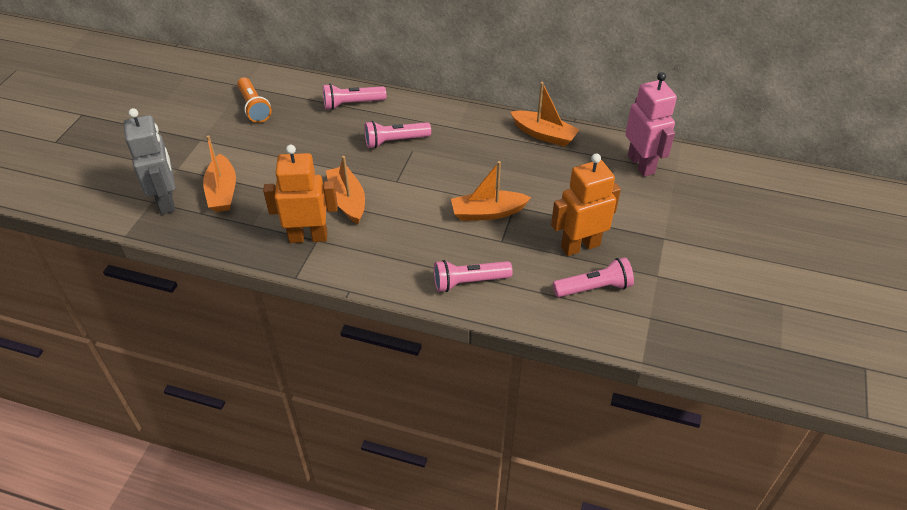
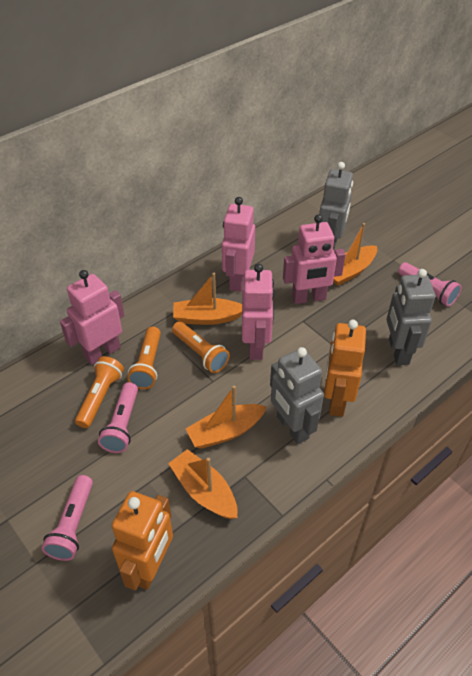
grey robot: 1 -> 3
orange flashlight: 1 -> 3
pink flashlight: 4 -> 3
pink robot: 1 -> 4

